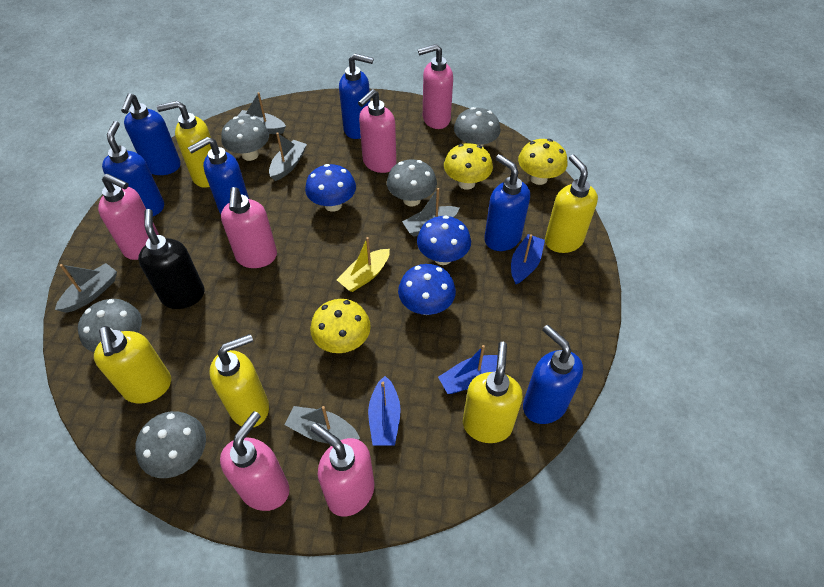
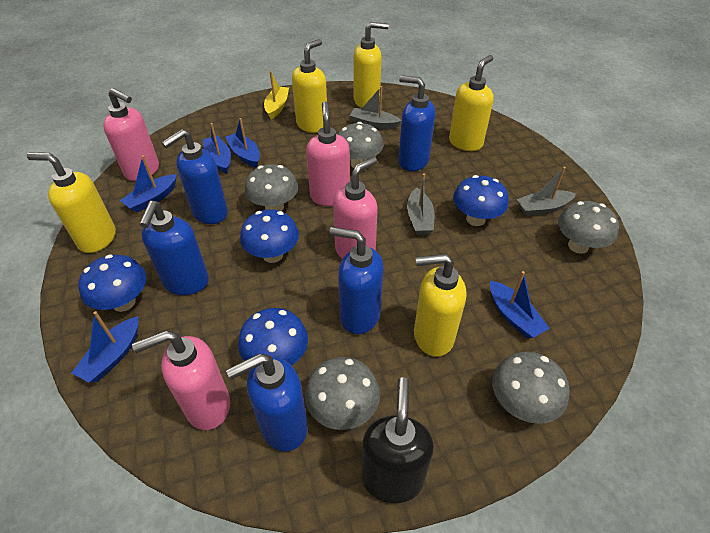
blue boat: 3 -> 5
blue mushroom: 3 -> 4
blue soap dispenser: 6 -> 5
grey boat: 5 -> 3
pink soap dispenser: 6 -> 4
yellow mushroom: 3 -> 0

